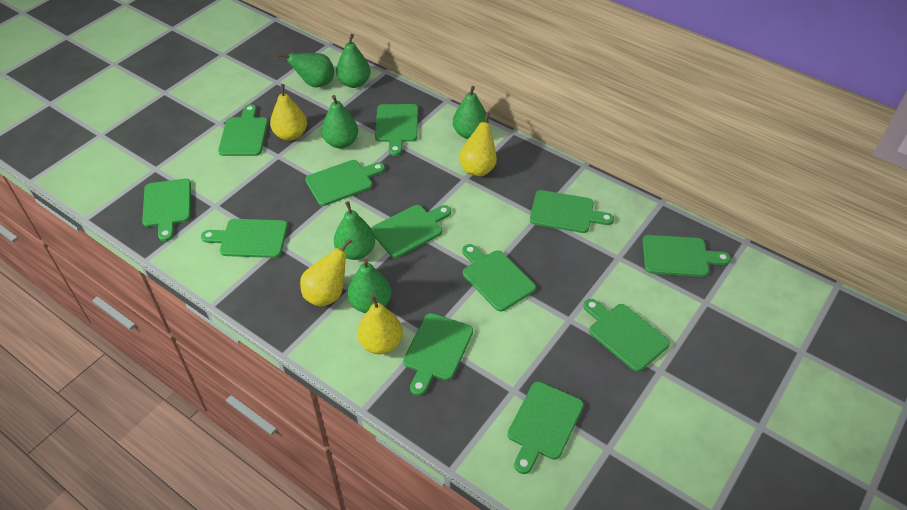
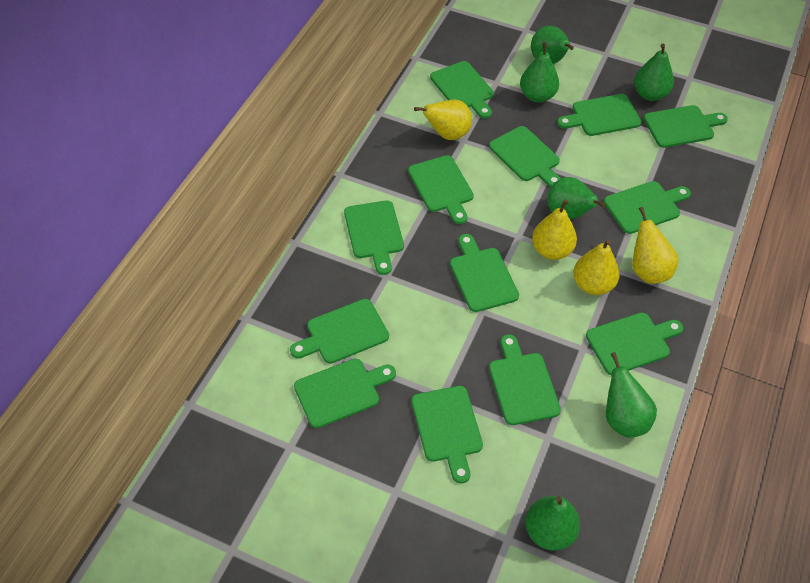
green cutting board: 12 -> 13

